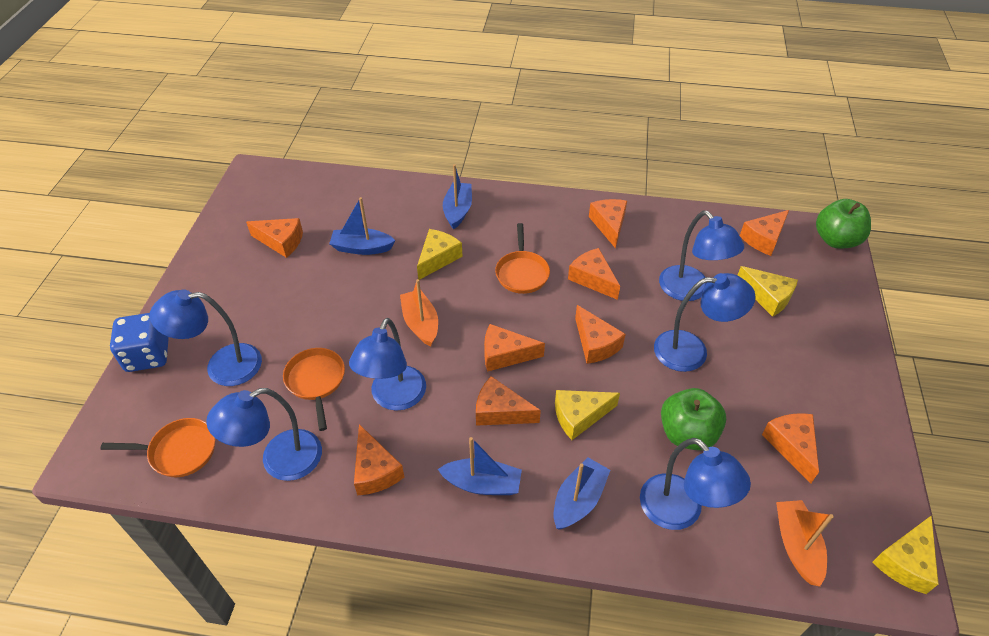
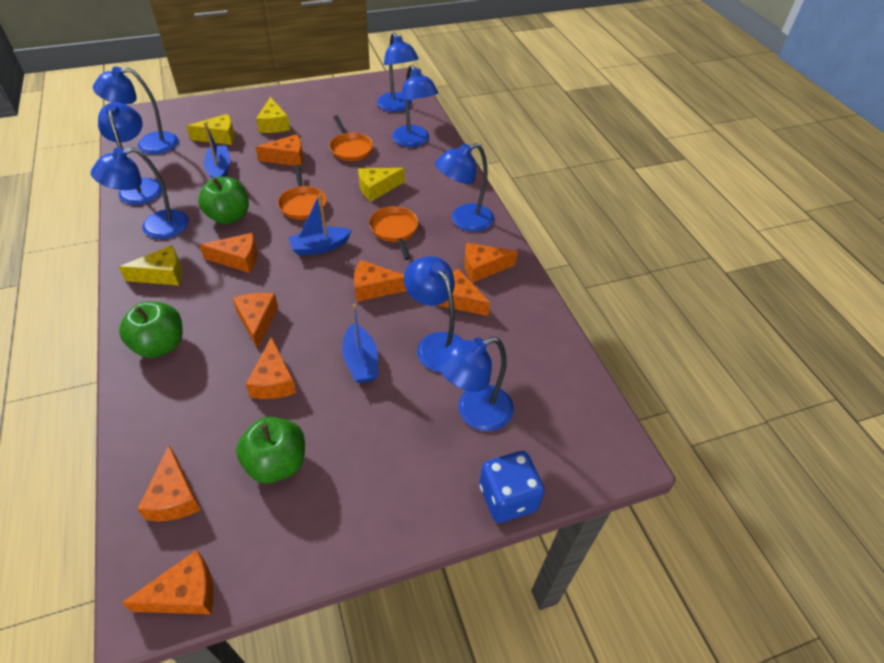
blue boat: 4 -> 3
blue lamp: 6 -> 8
green apple: 2 -> 3
orange boat: 2 -> 0

